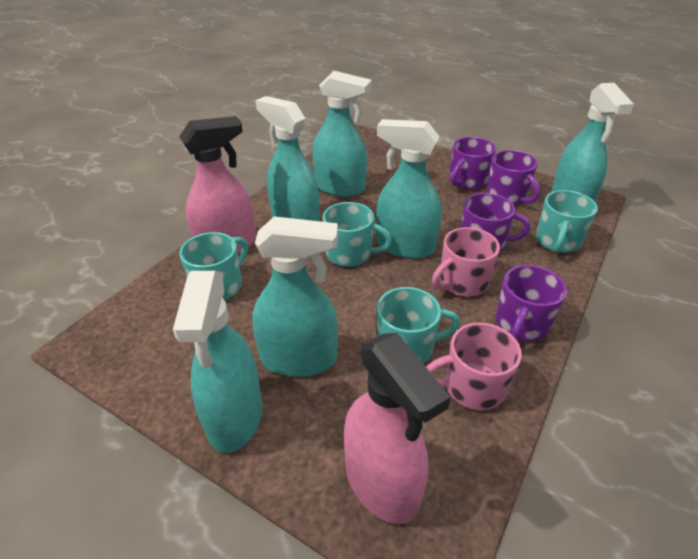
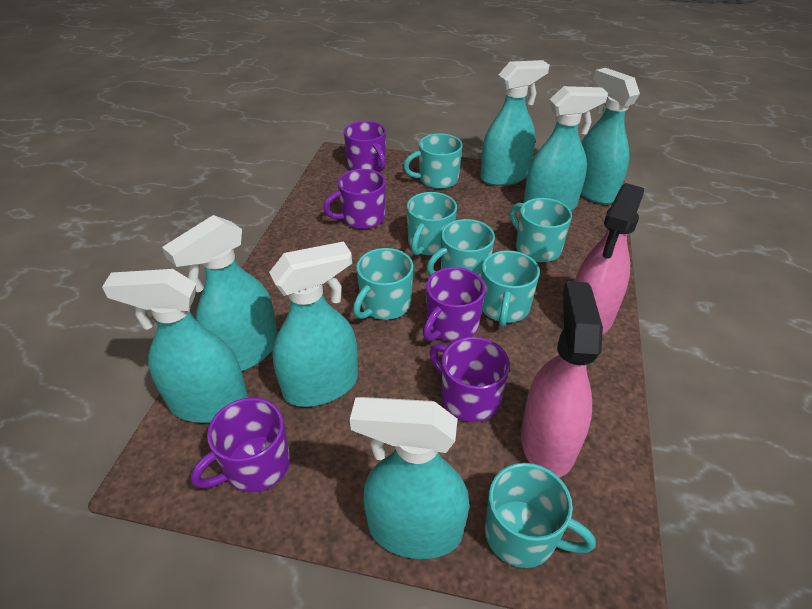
pink mug: 2 -> 0
purple mug: 4 -> 5
turquoise mug: 4 -> 7
turquoise spray bottle: 6 -> 7

